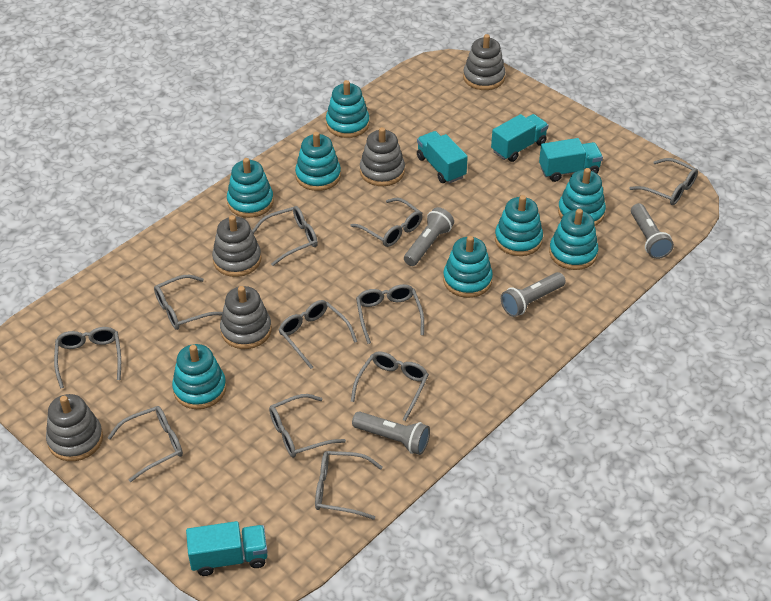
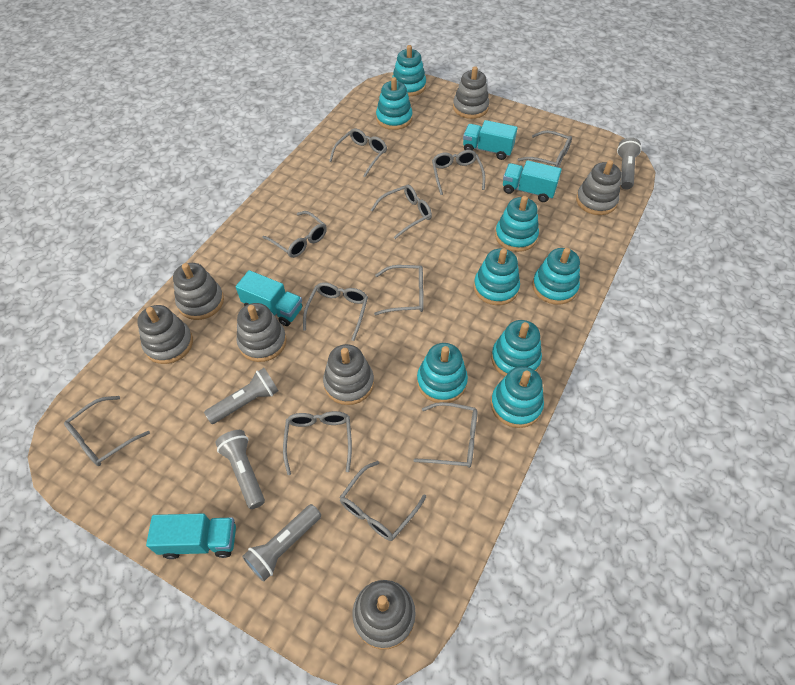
grey stacking toy: 5 -> 7

